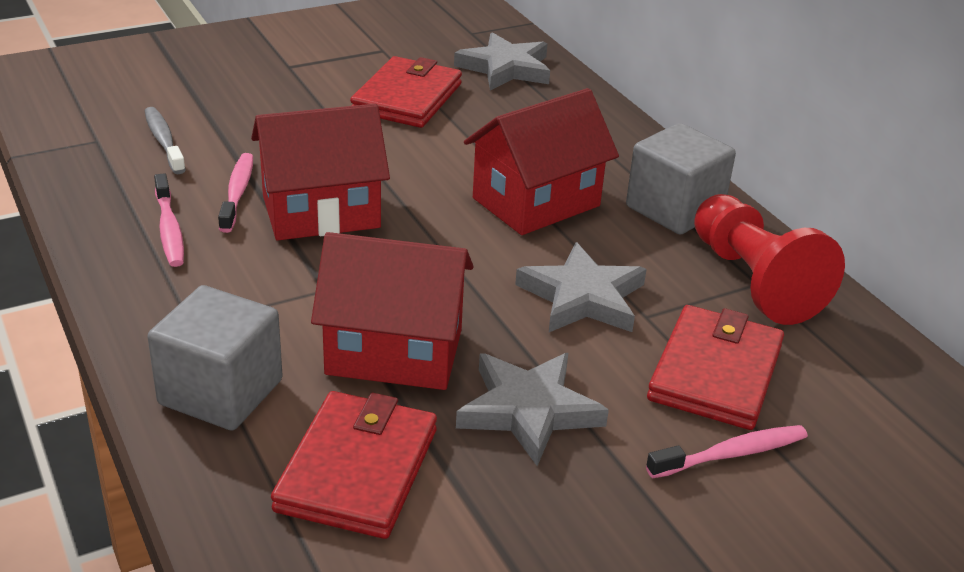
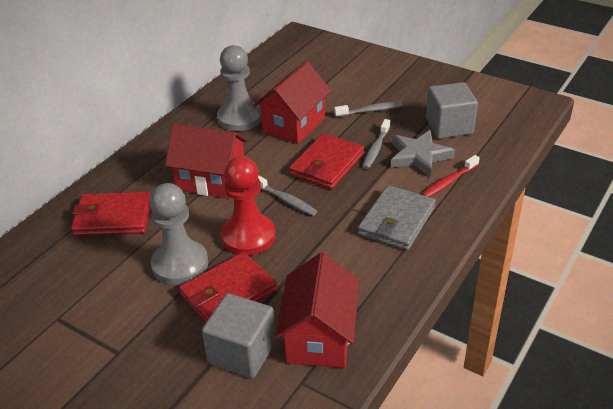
grey pawn: 0 -> 2
grey star: 3 -> 1
grey toothbrush: 1 -> 3
grey wallet: 0 -> 1
pink toothbrush: 3 -> 0
red toothbrush: 0 -> 1

